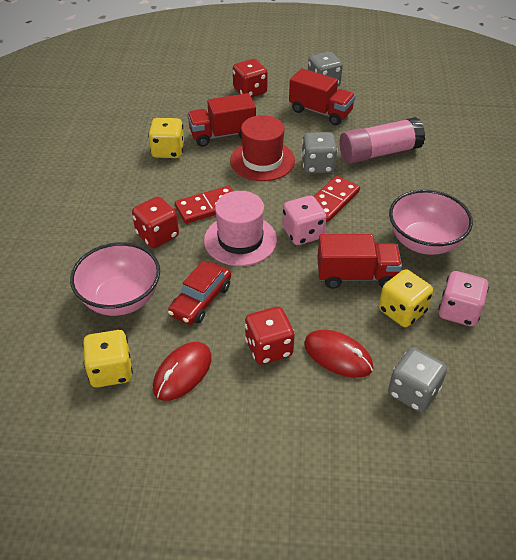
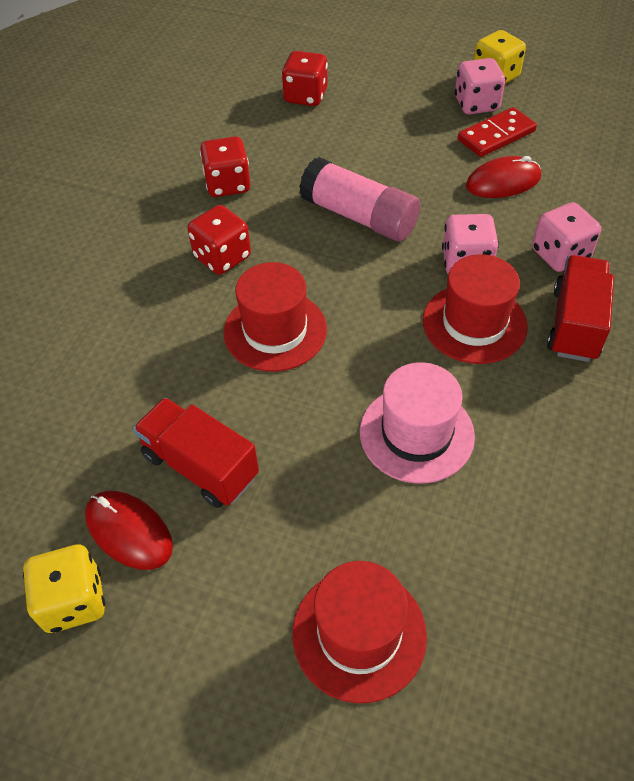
grey dice: 3 -> 0
pink bowl: 2 -> 0
pink dice: 2 -> 3
red car: 1 -> 0
red domino: 2 -> 1
red hat: 1 -> 3
red truck: 3 -> 2
yellow dice: 3 -> 2

